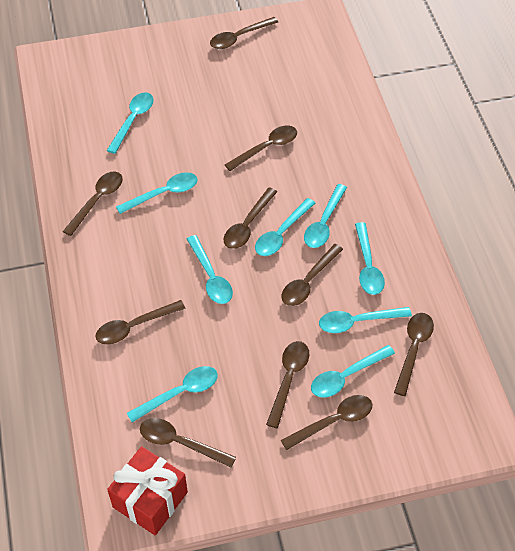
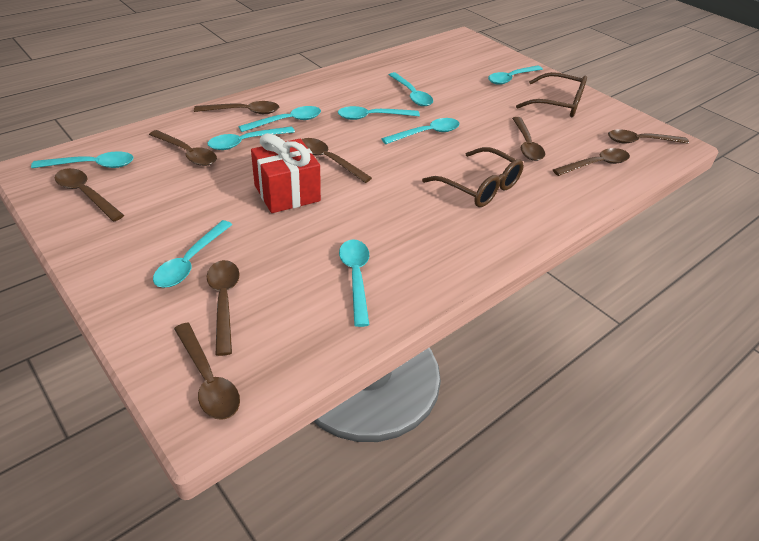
brown glasses: 0 -> 2
brown spoon: 10 -> 9

